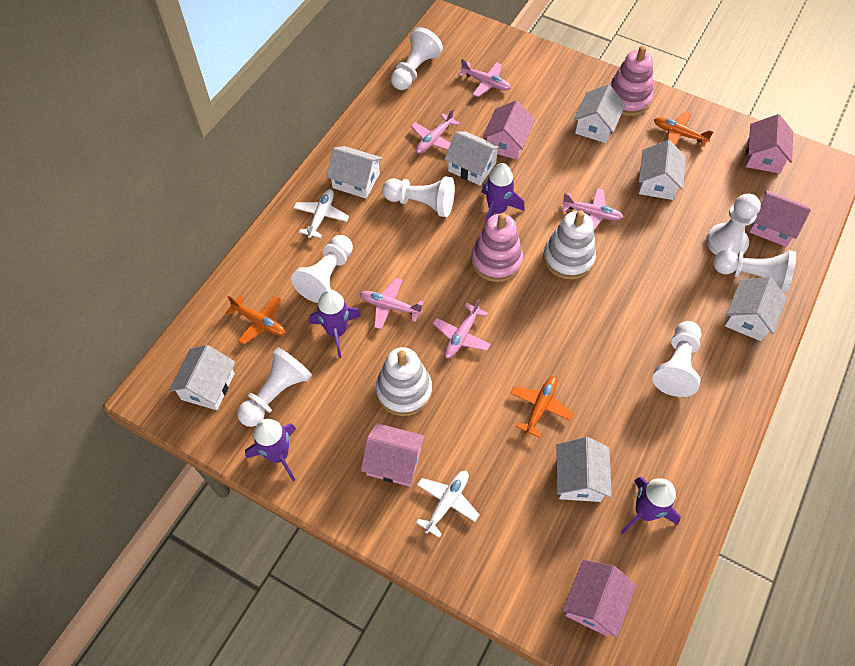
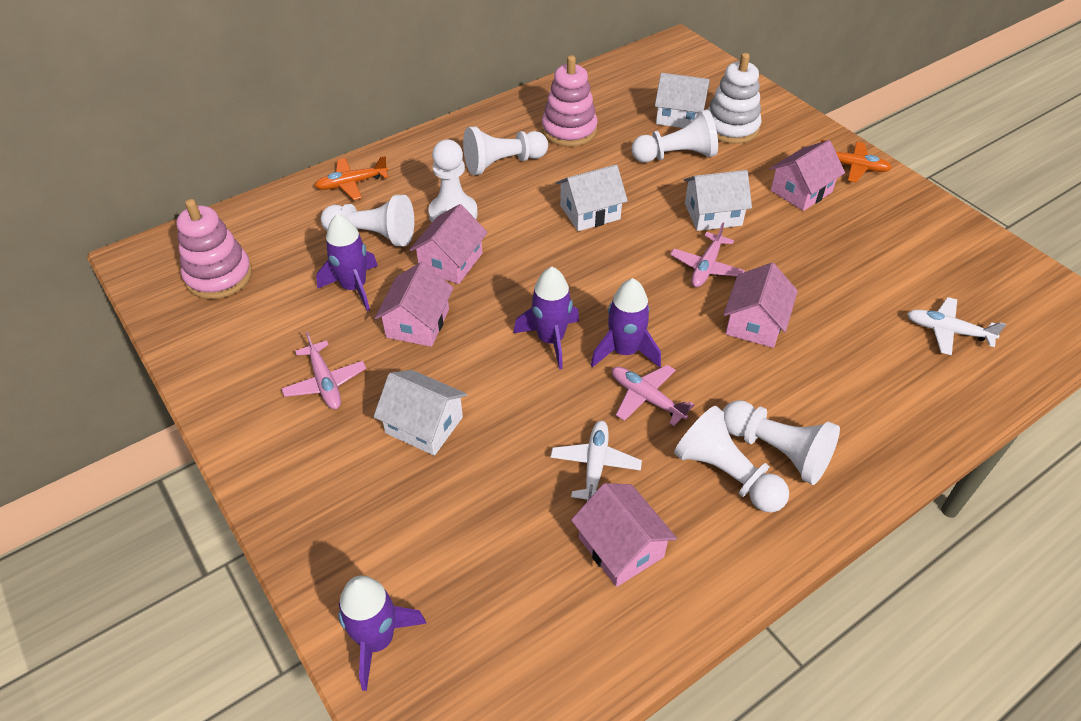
orange plane: 3 -> 2
pink plane: 5 -> 3
white house: 7 -> 4
white pawn: 7 -> 6
white stacking toy: 2 -> 1

